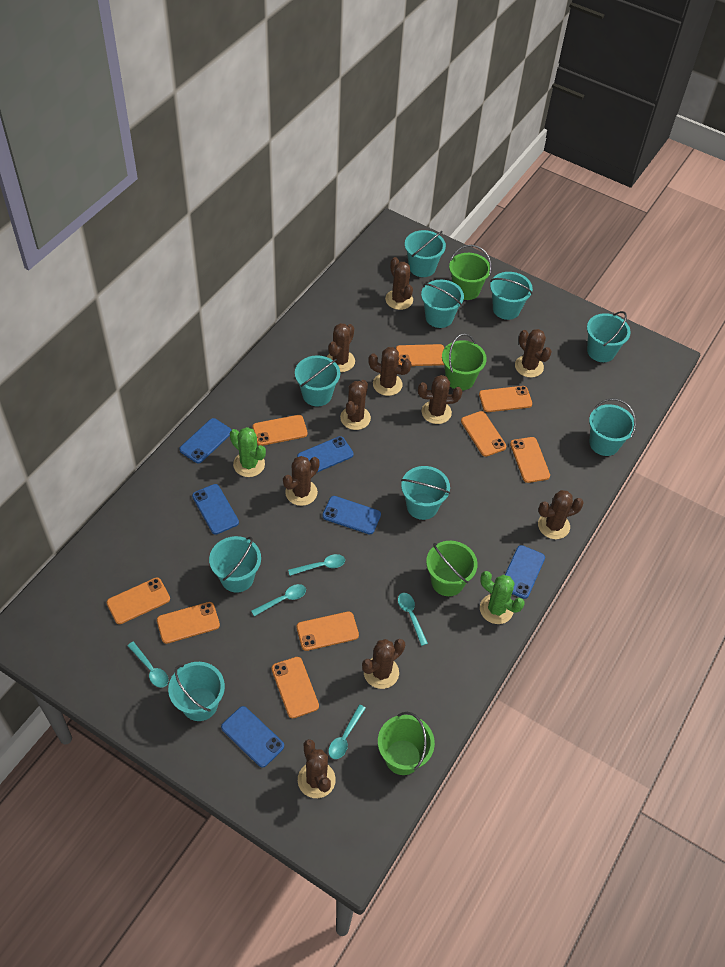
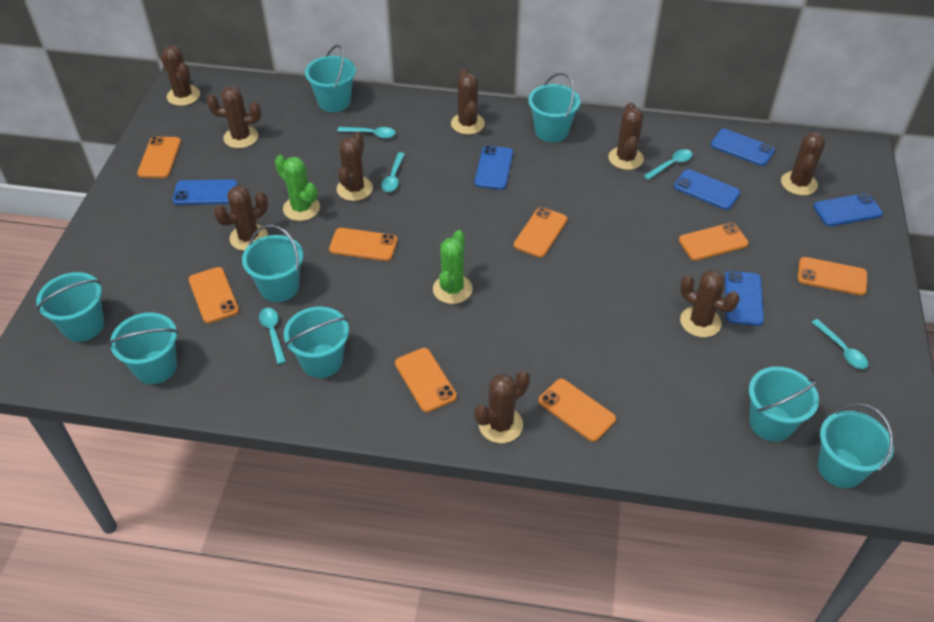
brown cactus: 10 -> 9
green bucket: 4 -> 0
orange phone: 9 -> 8
turquoise bucket: 9 -> 8

